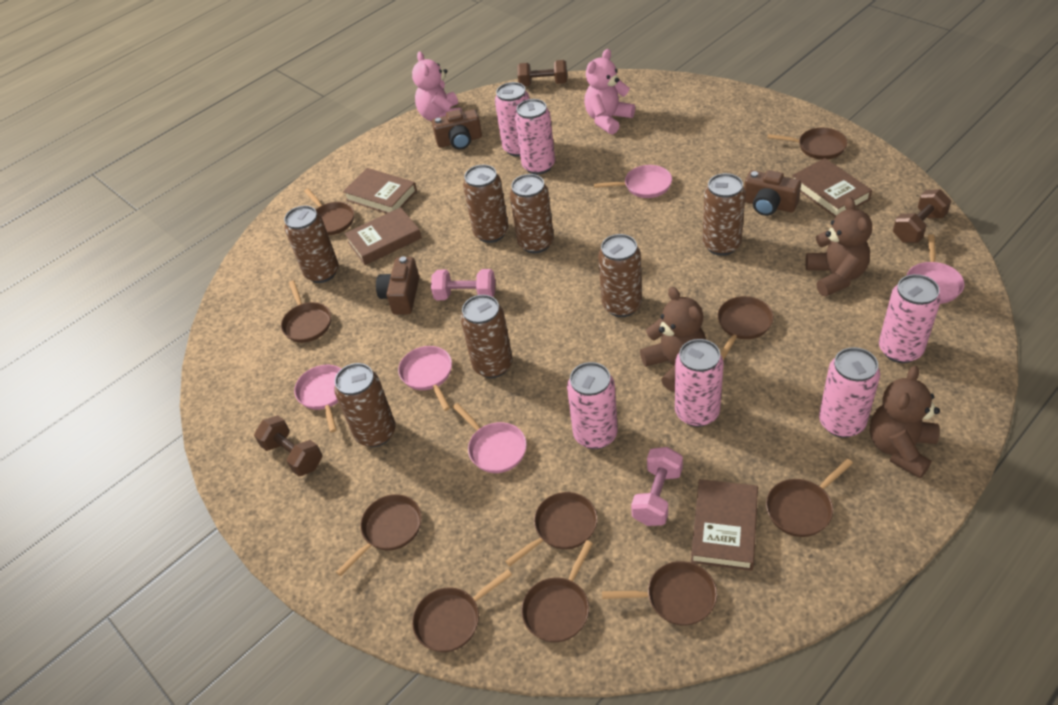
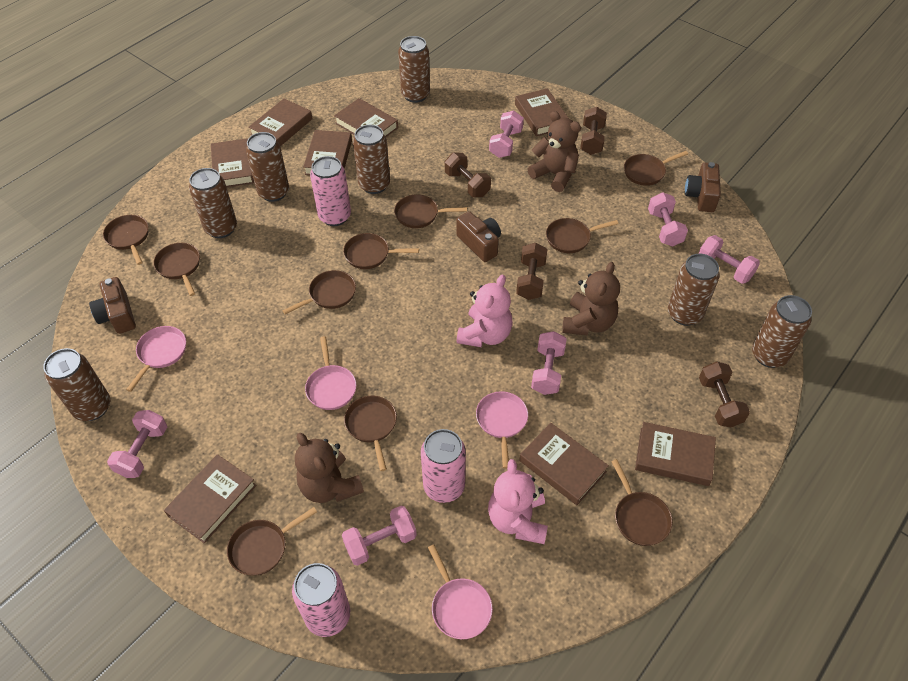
brown book: 4 -> 8
brown dumbbell: 3 -> 4
pink can: 6 -> 3
pink dumbbell: 2 -> 6
pink pan: 5 -> 4

